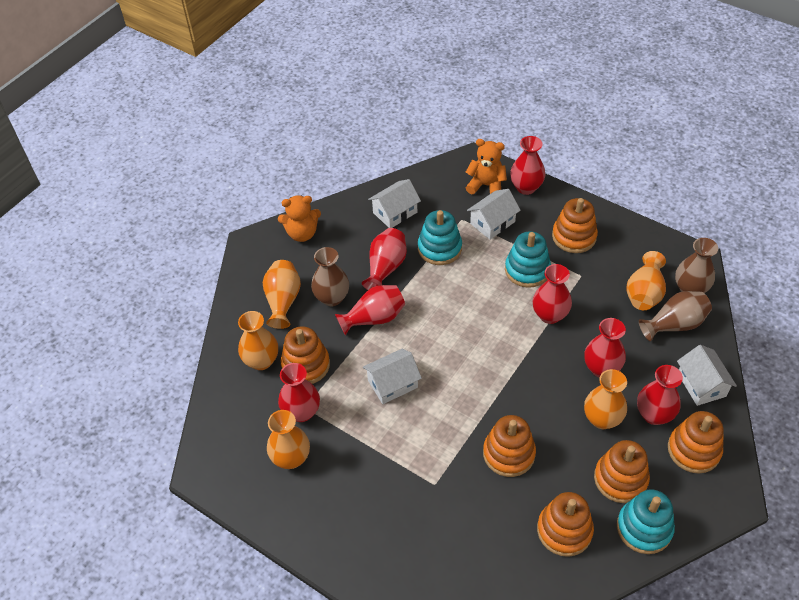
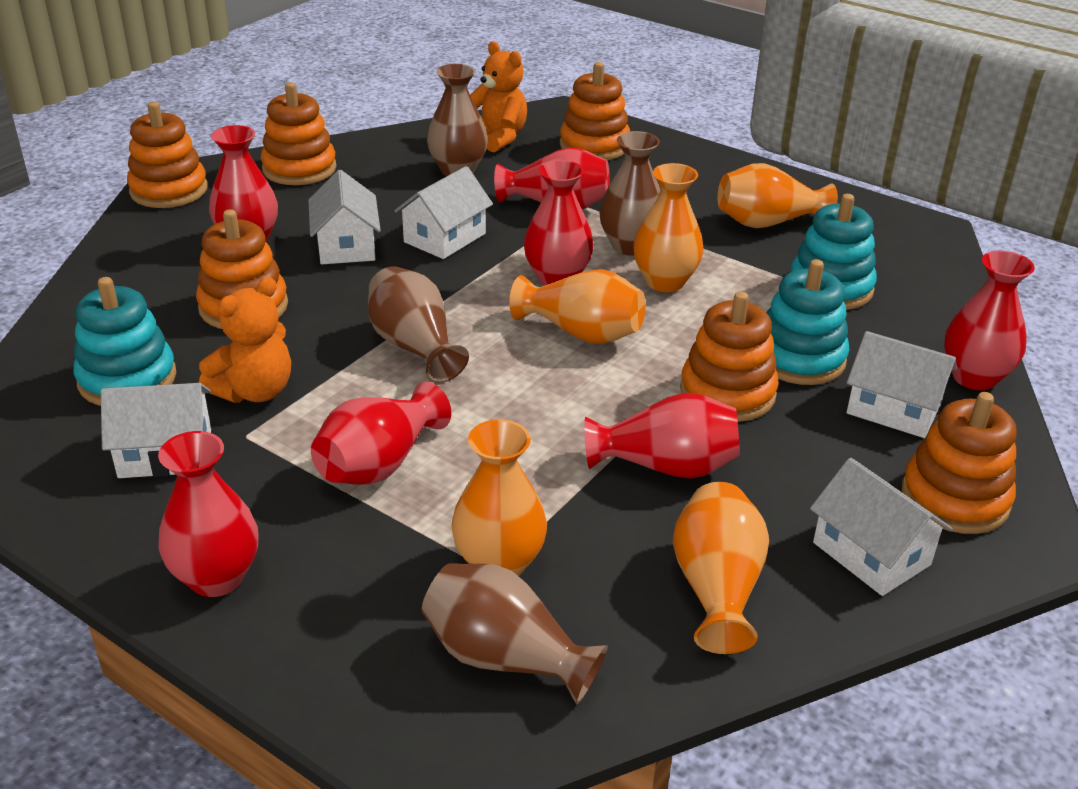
brown vase: 3 -> 4
white house: 4 -> 5

